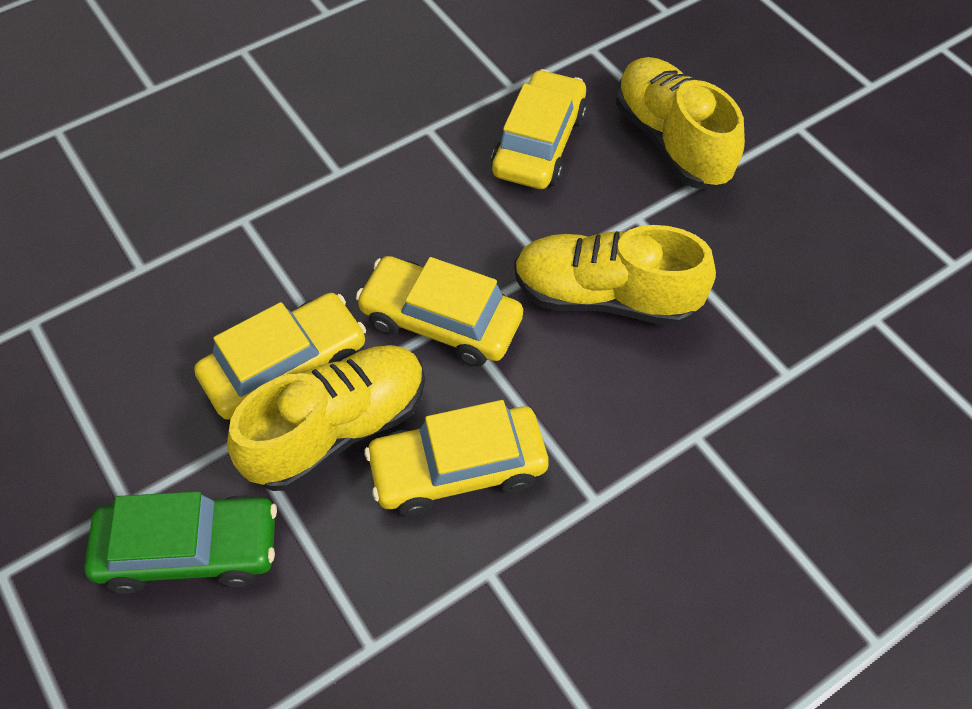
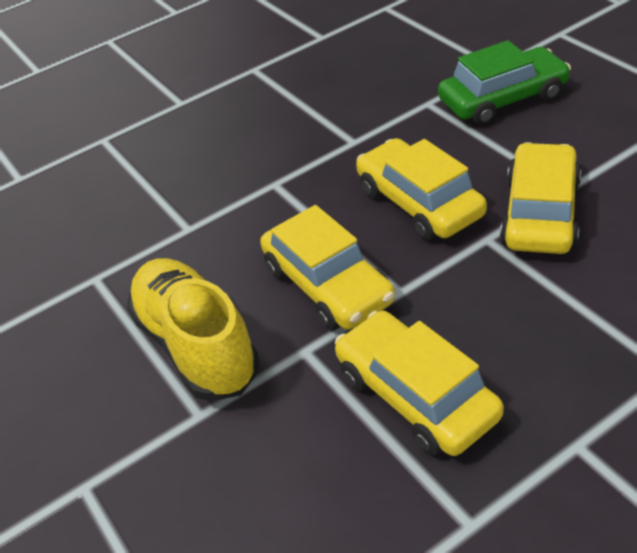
yellow shoe: 3 -> 1

